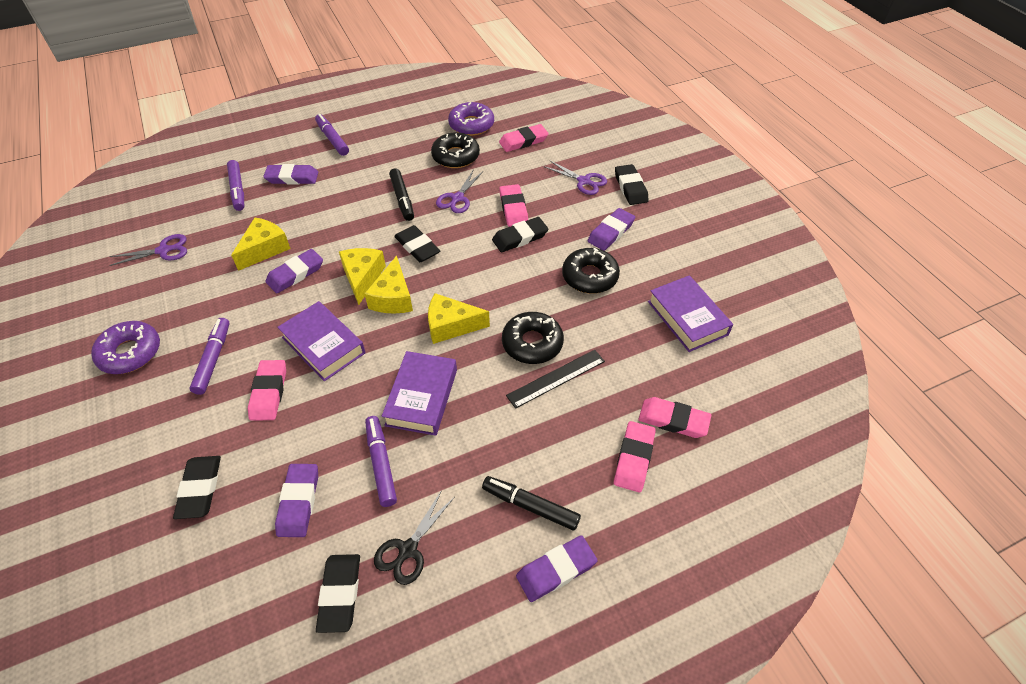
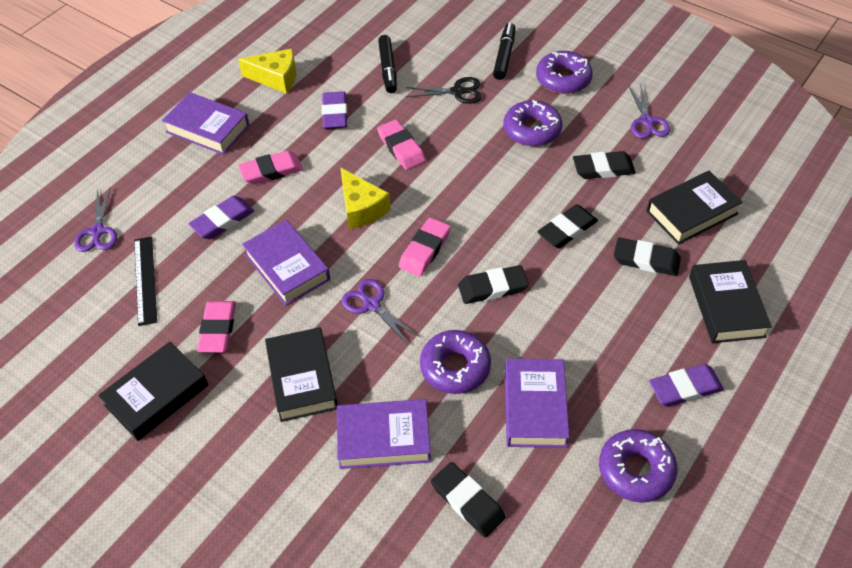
black book: 0 -> 4
black donut: 3 -> 0
pink eraser: 5 -> 4
purple book: 3 -> 4
purple donut: 2 -> 4
purple eraser: 5 -> 3
purple marker: 4 -> 0
yellow cheese: 4 -> 2

